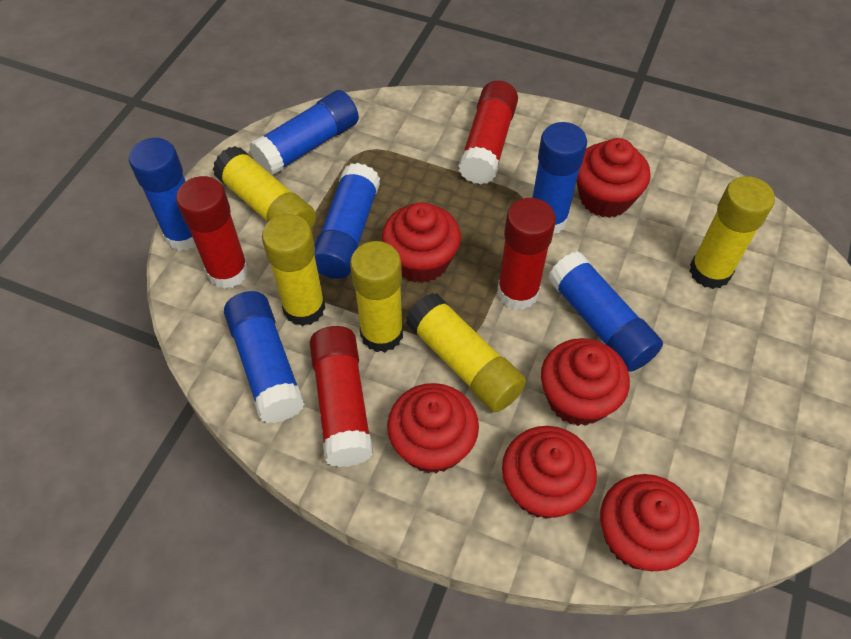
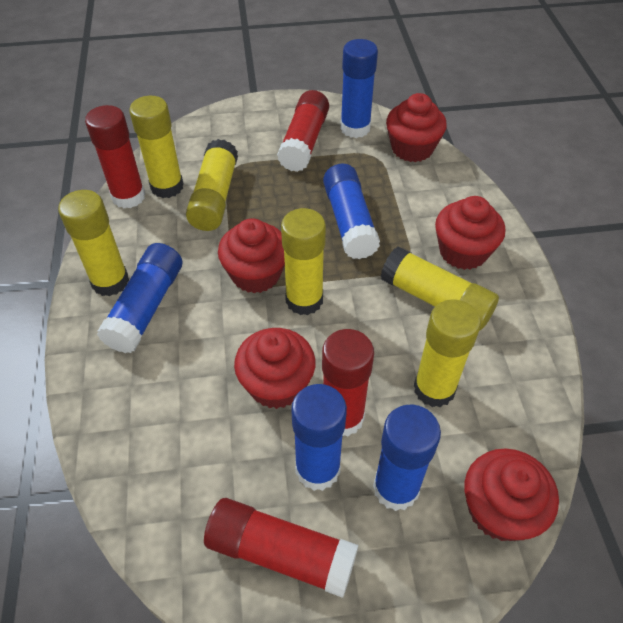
blue glue stick: 6 -> 5
red cupcake: 6 -> 5
yellow glue stick: 5 -> 6

